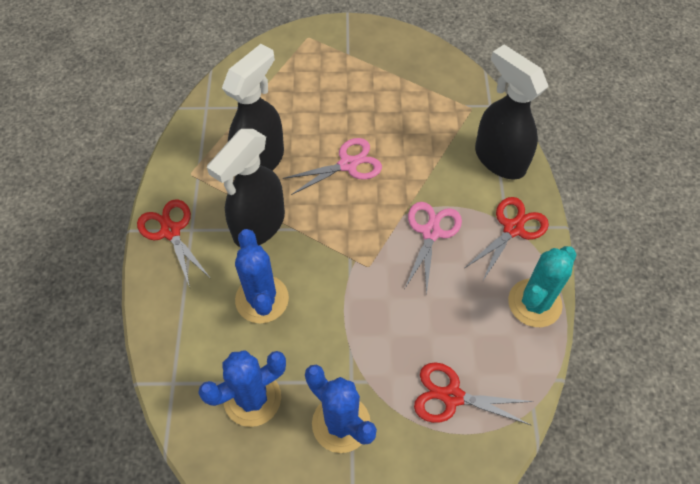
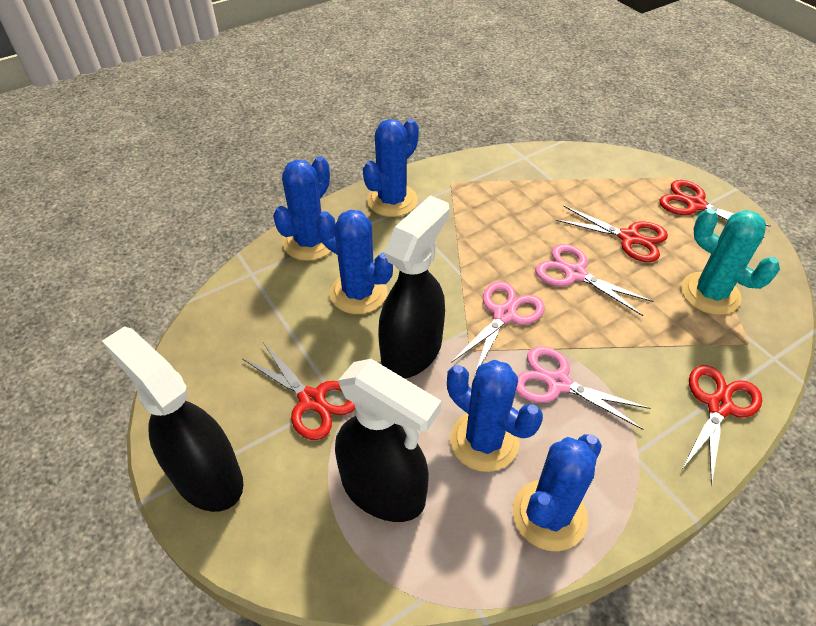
blue cactus: 3 -> 5
pink scissors: 2 -> 3
red scissors: 3 -> 4

